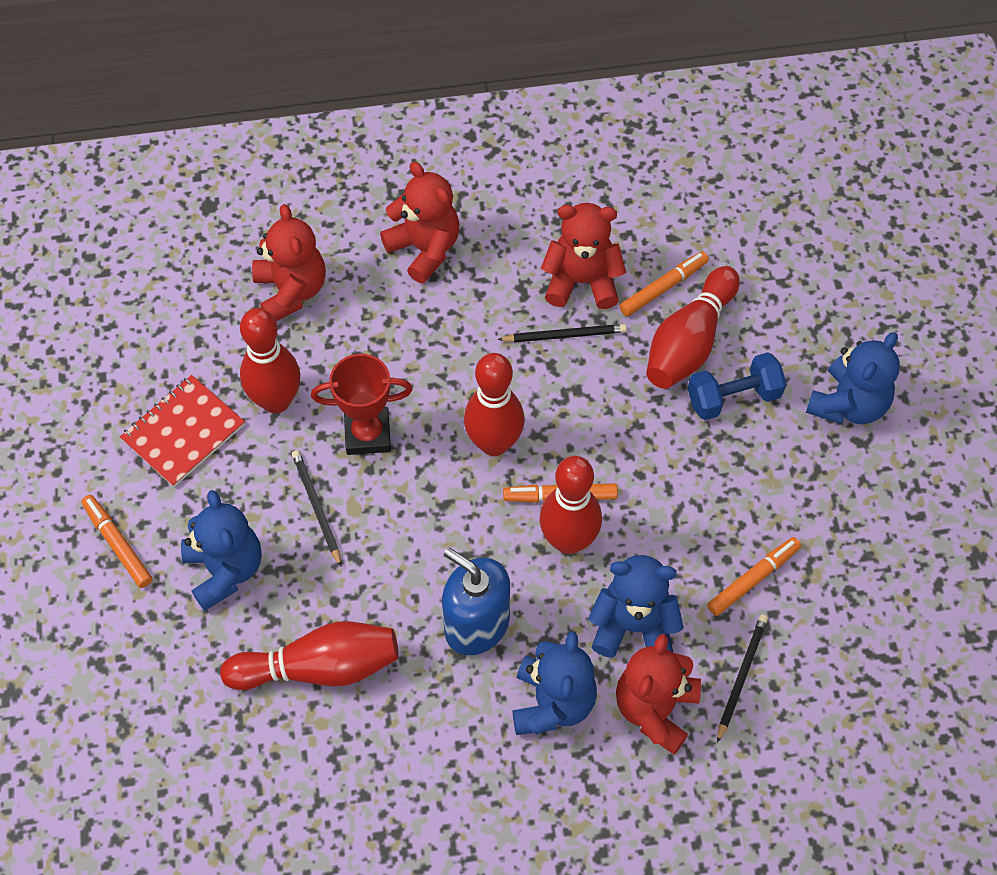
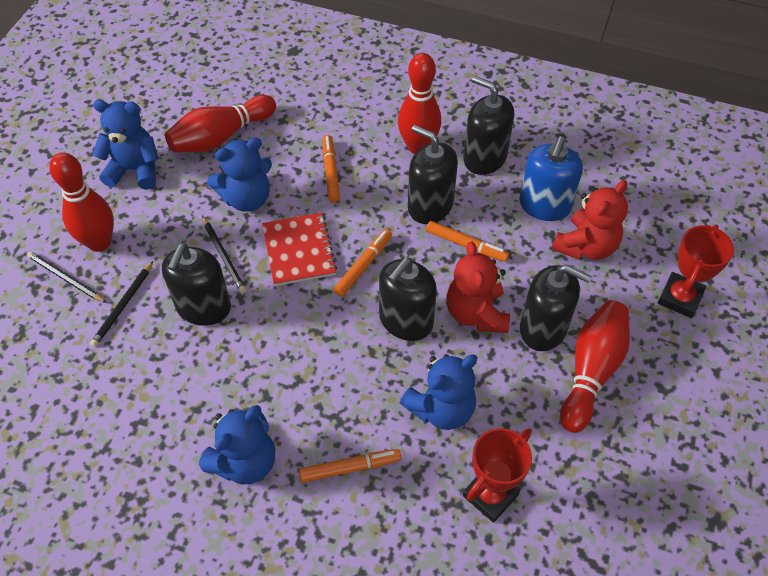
black soap dispenser: 0 -> 5
blue dumbbell: 1 -> 0
red bowling pin: 5 -> 4
red teddy bear: 4 -> 2
red trophy: 1 -> 2

